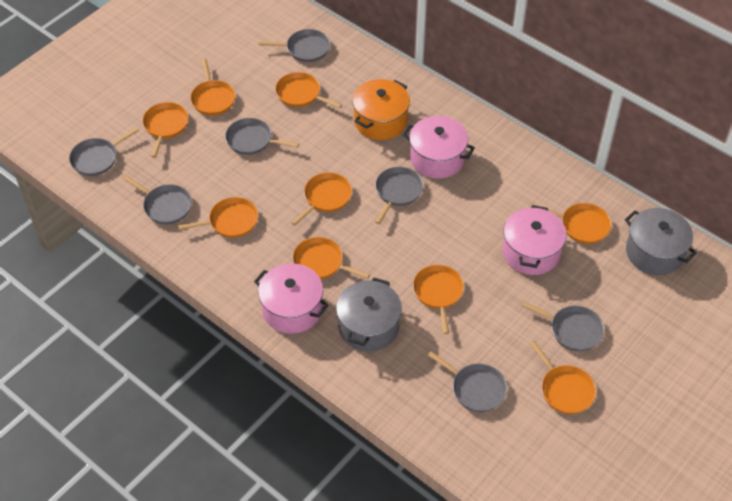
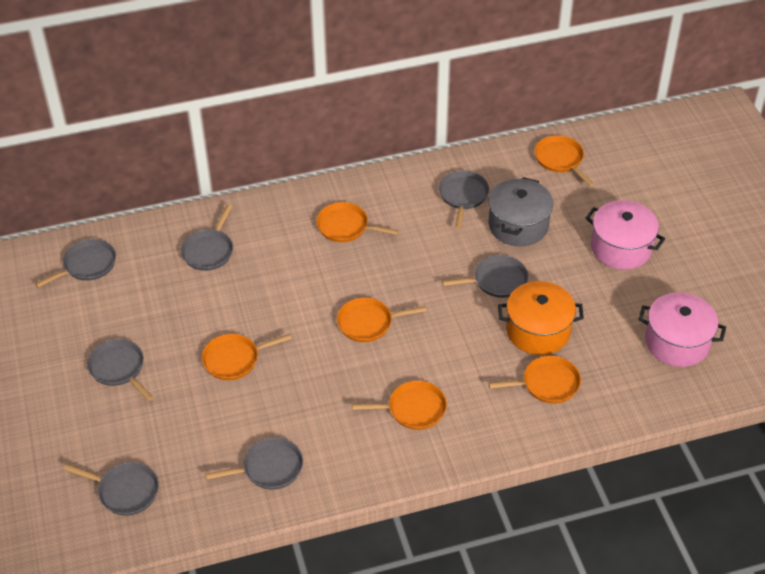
grey pot: 2 -> 1
orange pan: 9 -> 6
pink pot: 3 -> 2

